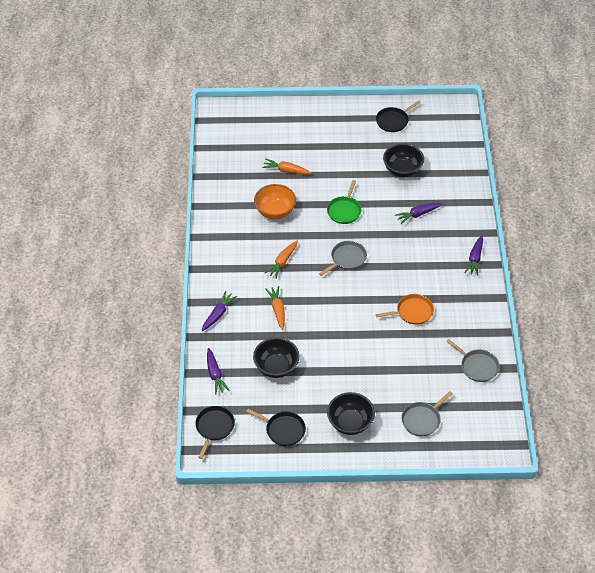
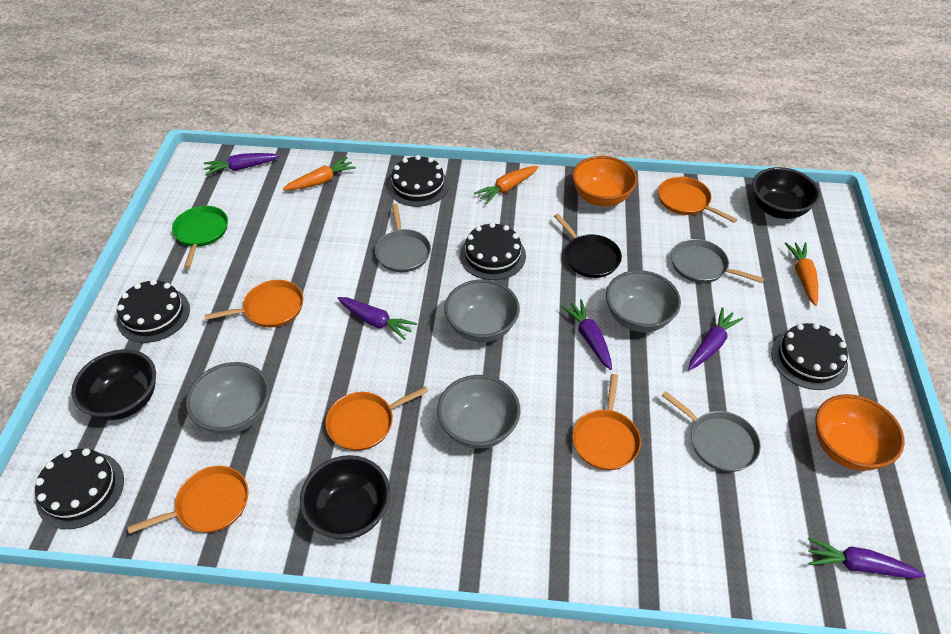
black cake: 0 -> 5
black pan: 3 -> 1
grey bowl: 0 -> 4
orange bowl: 1 -> 2
orange pan: 1 -> 5
purple carrot: 4 -> 5

